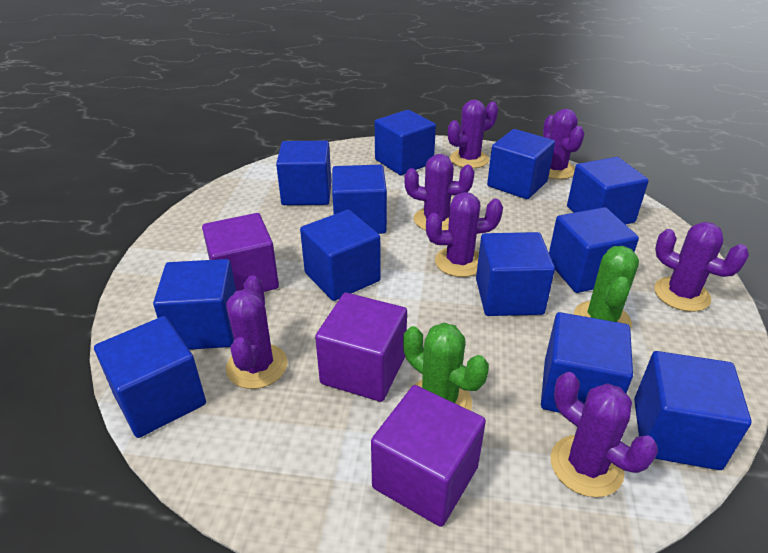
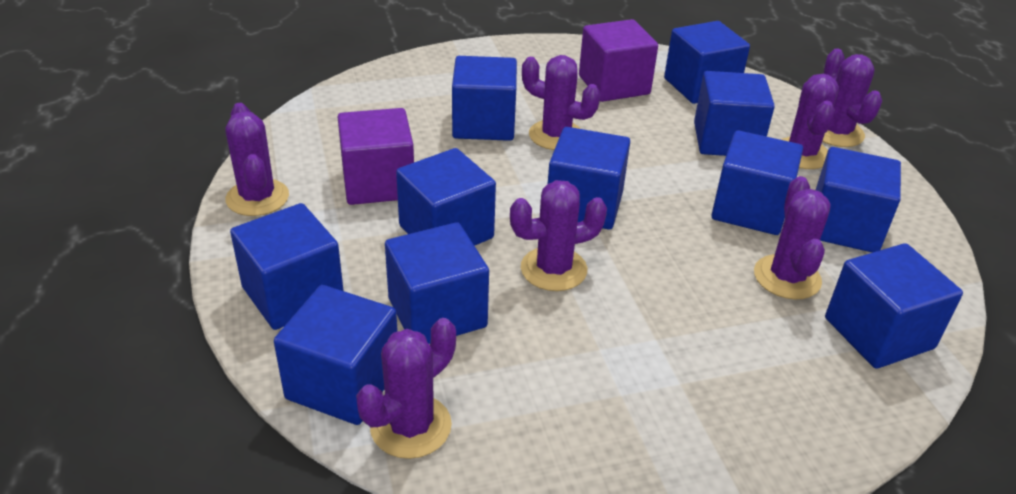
blue cube: 12 -> 11
green cactus: 2 -> 0
purple cube: 3 -> 2

